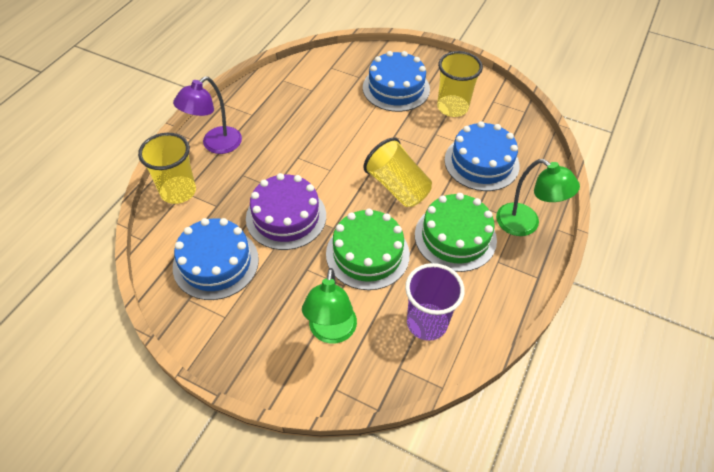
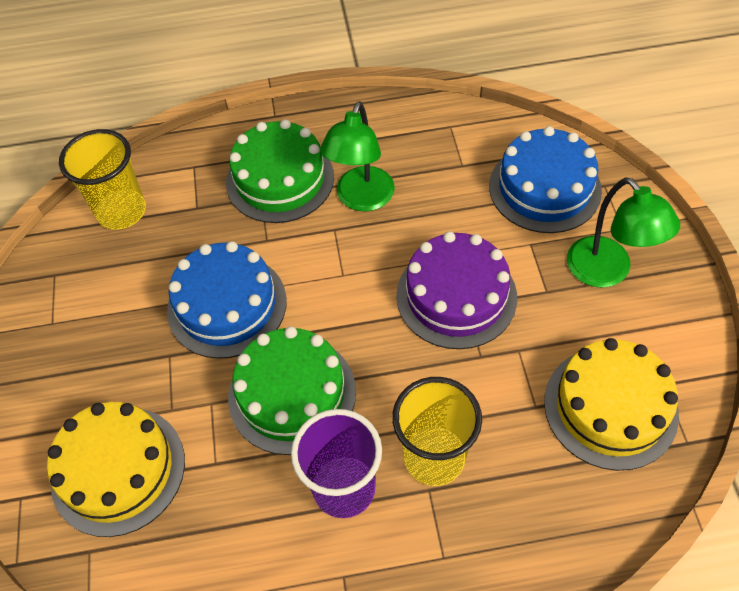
blue cake: 3 -> 2
purple lamp: 1 -> 0
yellow cake: 0 -> 2
yellow cup: 3 -> 2

